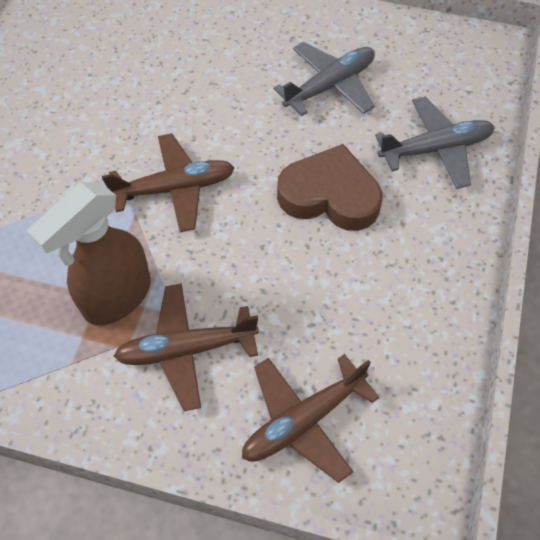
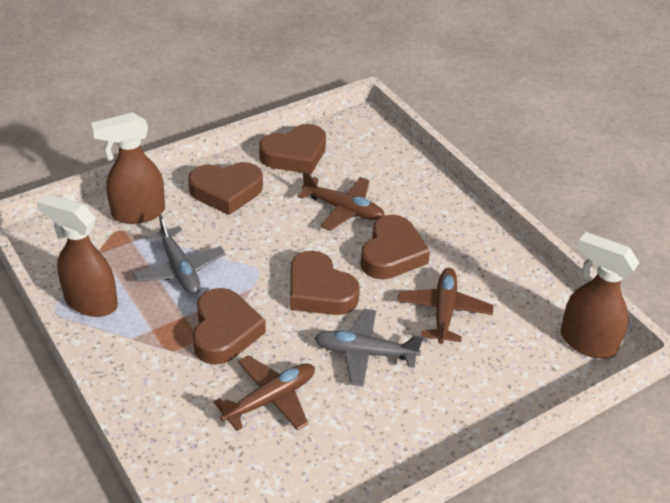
brown heart: 1 -> 5
brown spray bottle: 1 -> 3

